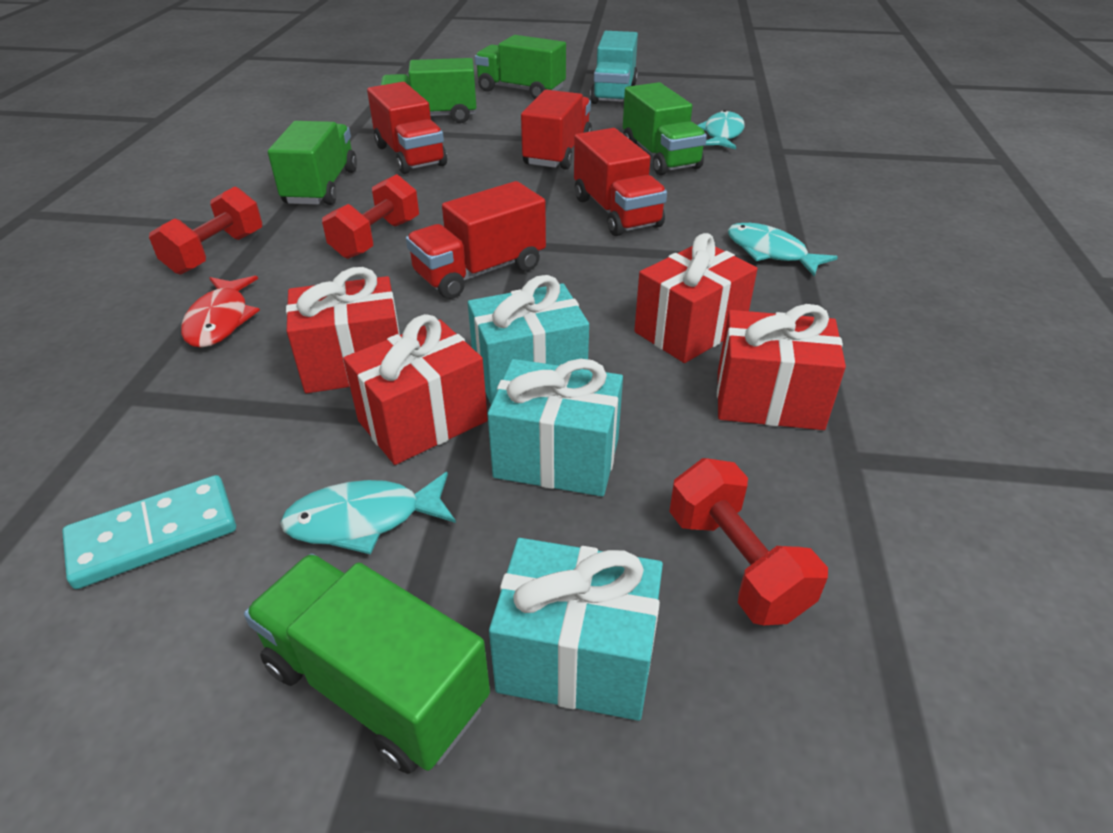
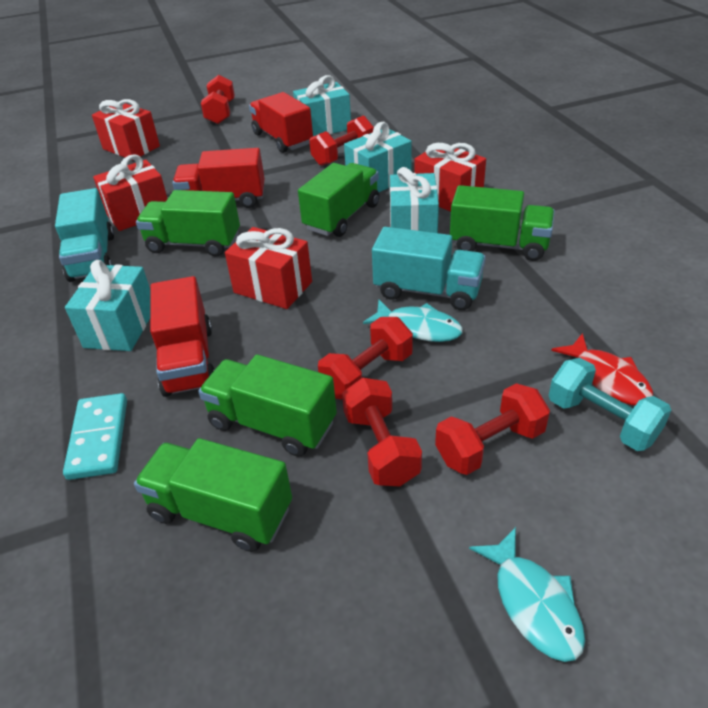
red dumbbell: 3 -> 5
red truck: 4 -> 3
turquoise dumbbell: 0 -> 1
turquoise fish: 3 -> 2
turquoise gift: 3 -> 4
turquoise truck: 1 -> 2

